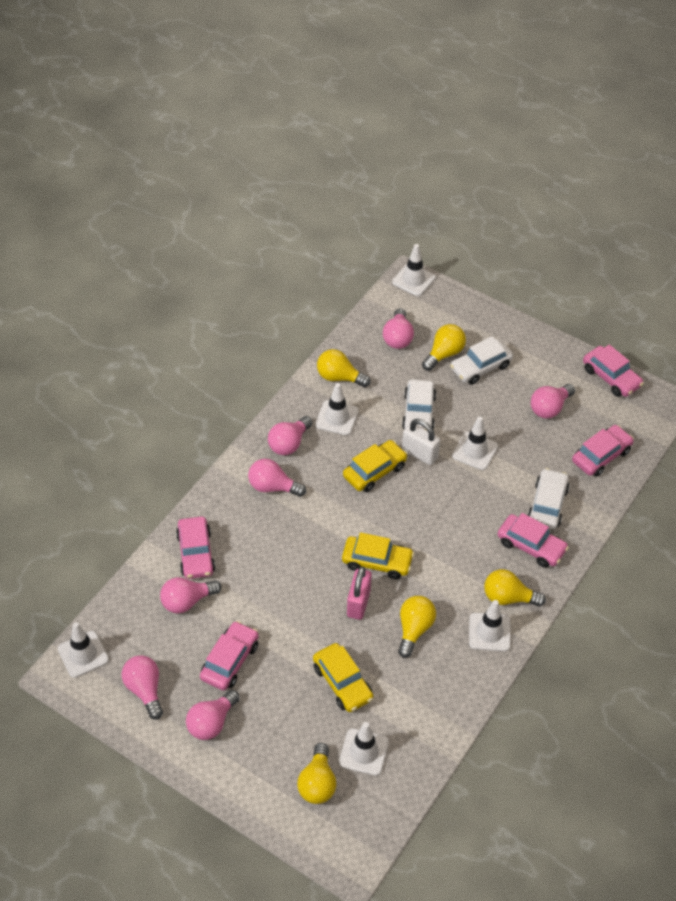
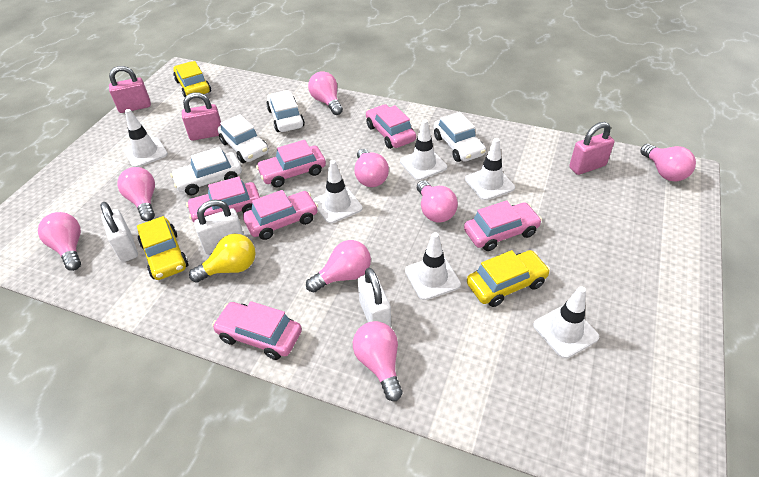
pink car: 5 -> 6
pink light bulb: 7 -> 8
pink padlock: 1 -> 3
white car: 3 -> 4
white padlock: 1 -> 3
yellow light bulb: 5 -> 1

